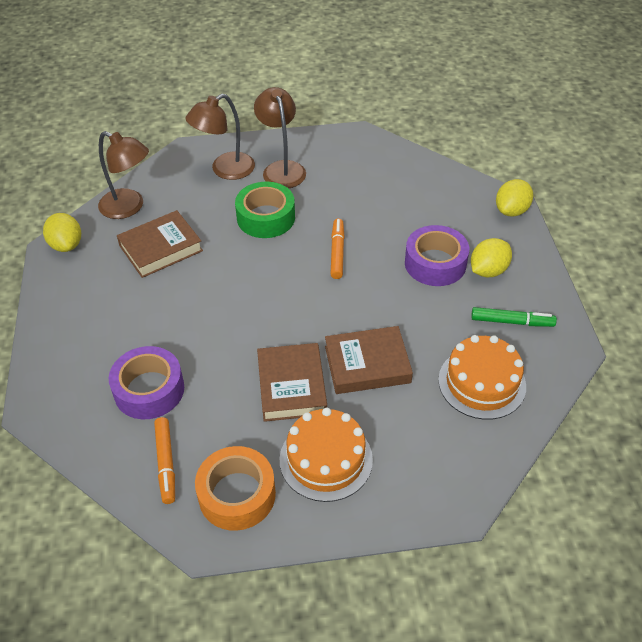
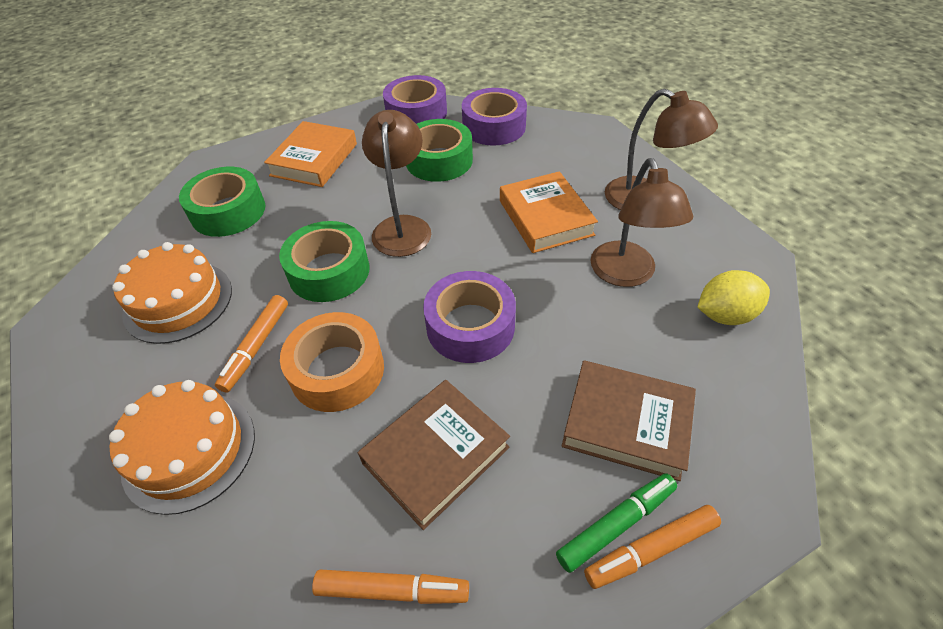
brown book: 3 -> 2
green tape: 1 -> 3
orange book: 0 -> 2
orange marker: 2 -> 3
purple tape: 2 -> 3
yellow lemon: 3 -> 1

